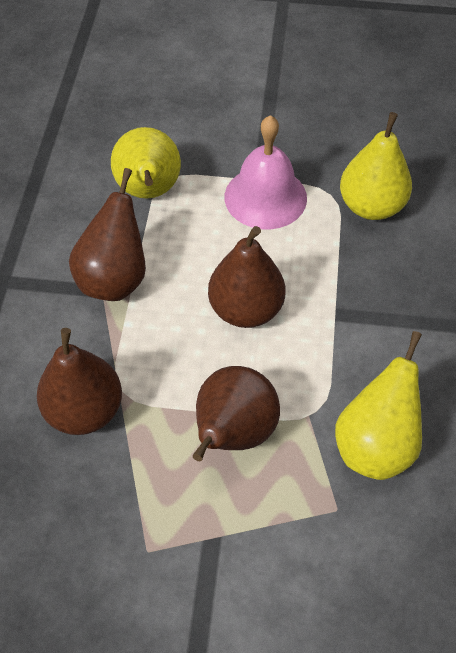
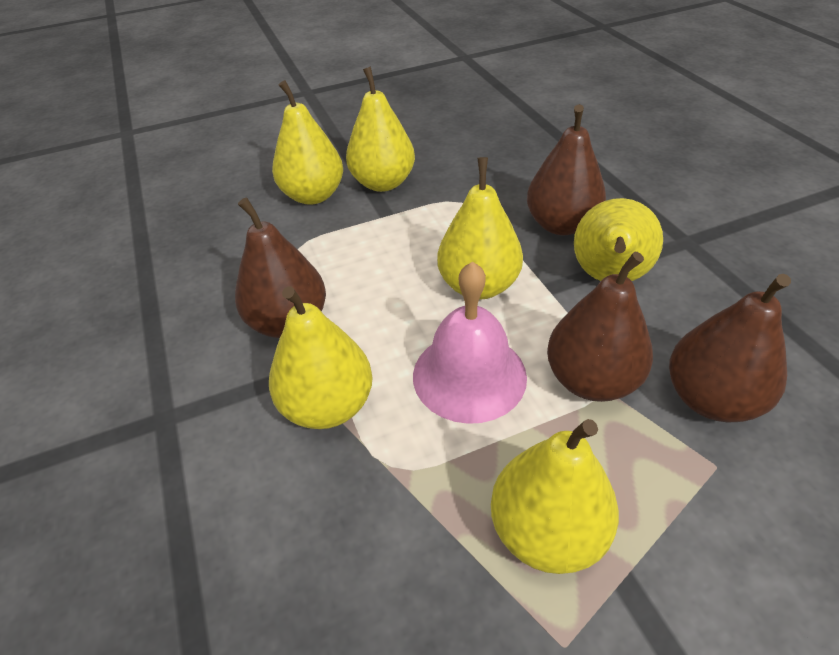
yellow pear: 3 -> 6

